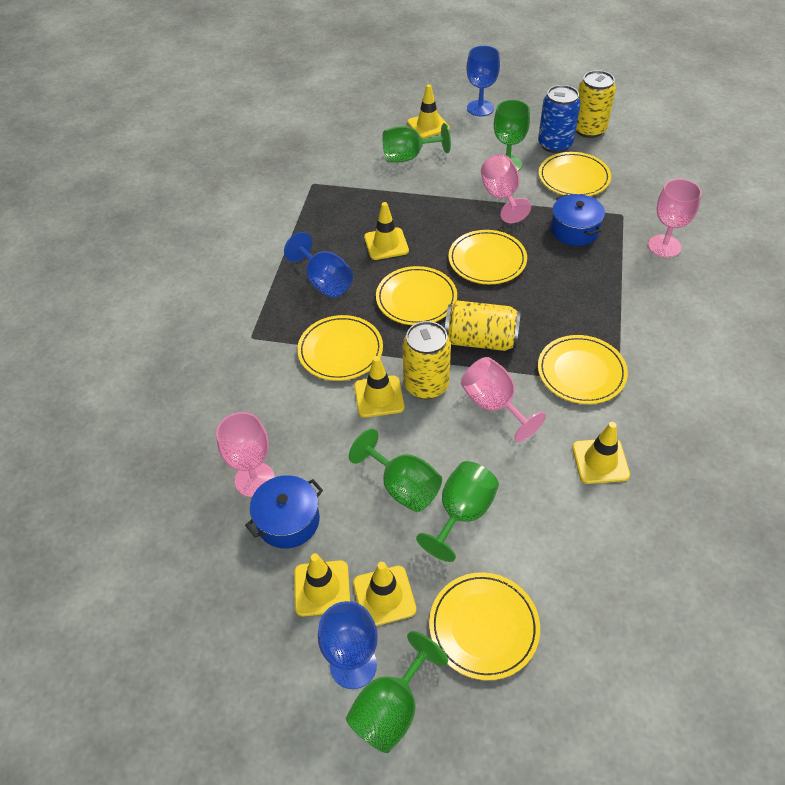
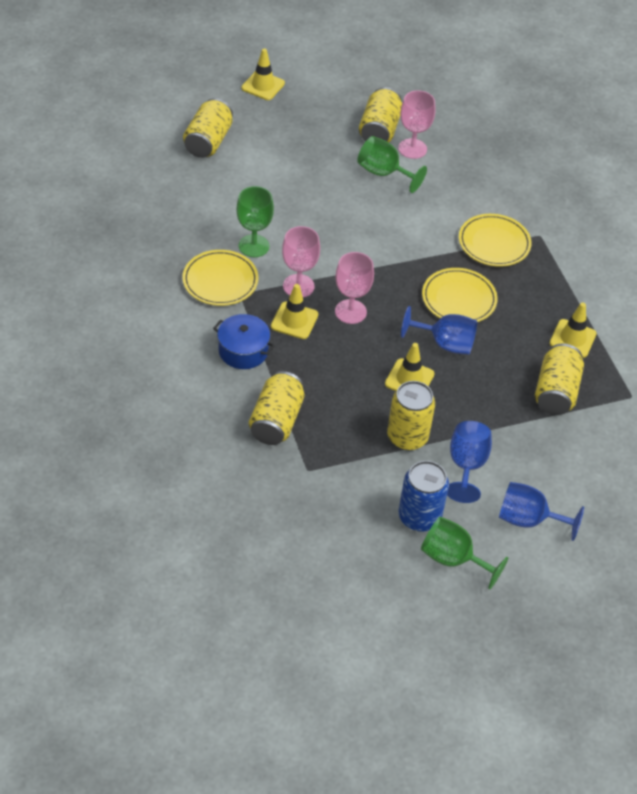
blue pot: 2 -> 1
green goblet: 5 -> 3
pink goblet: 4 -> 3
yellow can: 3 -> 5
yellow plate: 6 -> 3
yellow traffic cone: 6 -> 4

